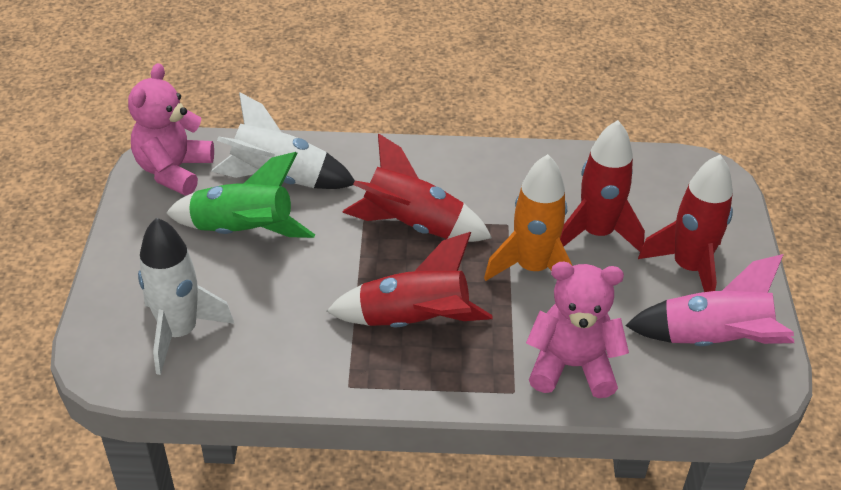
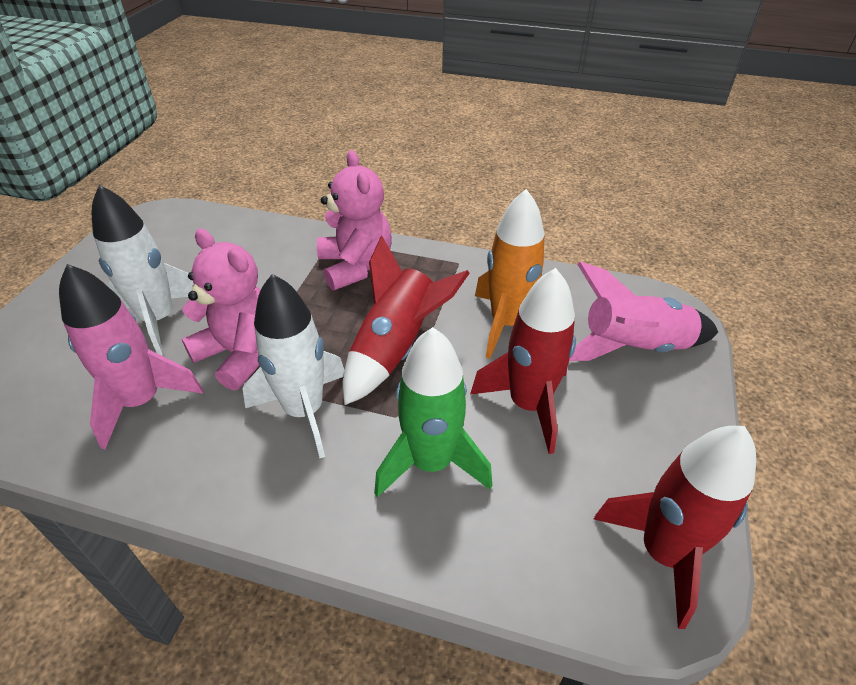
pink rocket: 1 -> 2
red rocket: 4 -> 3

